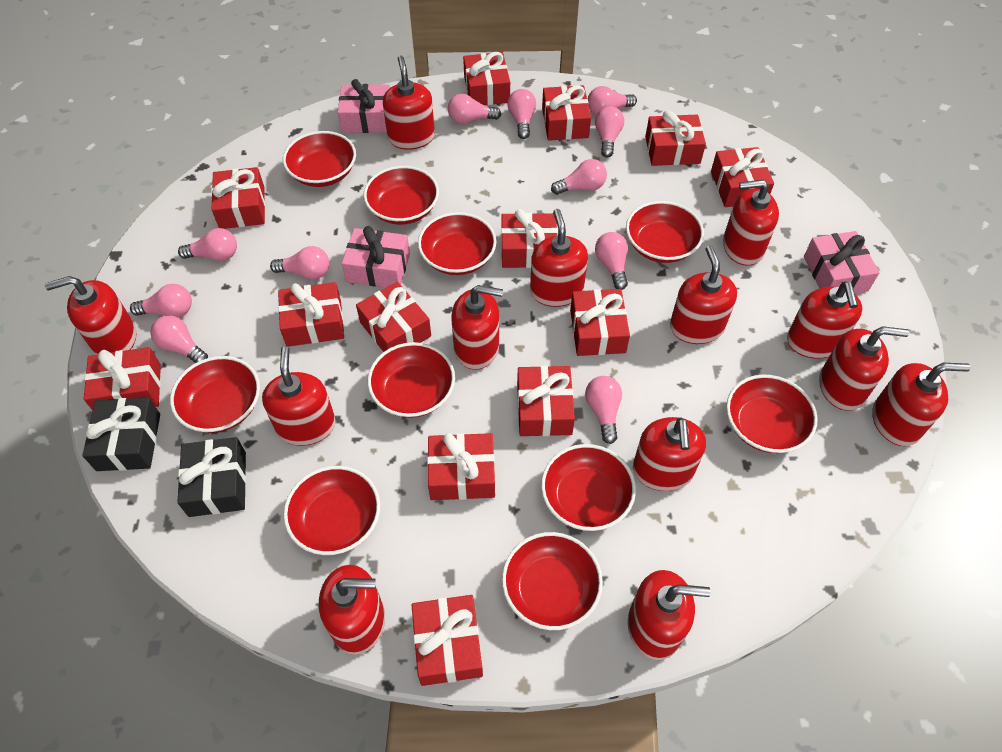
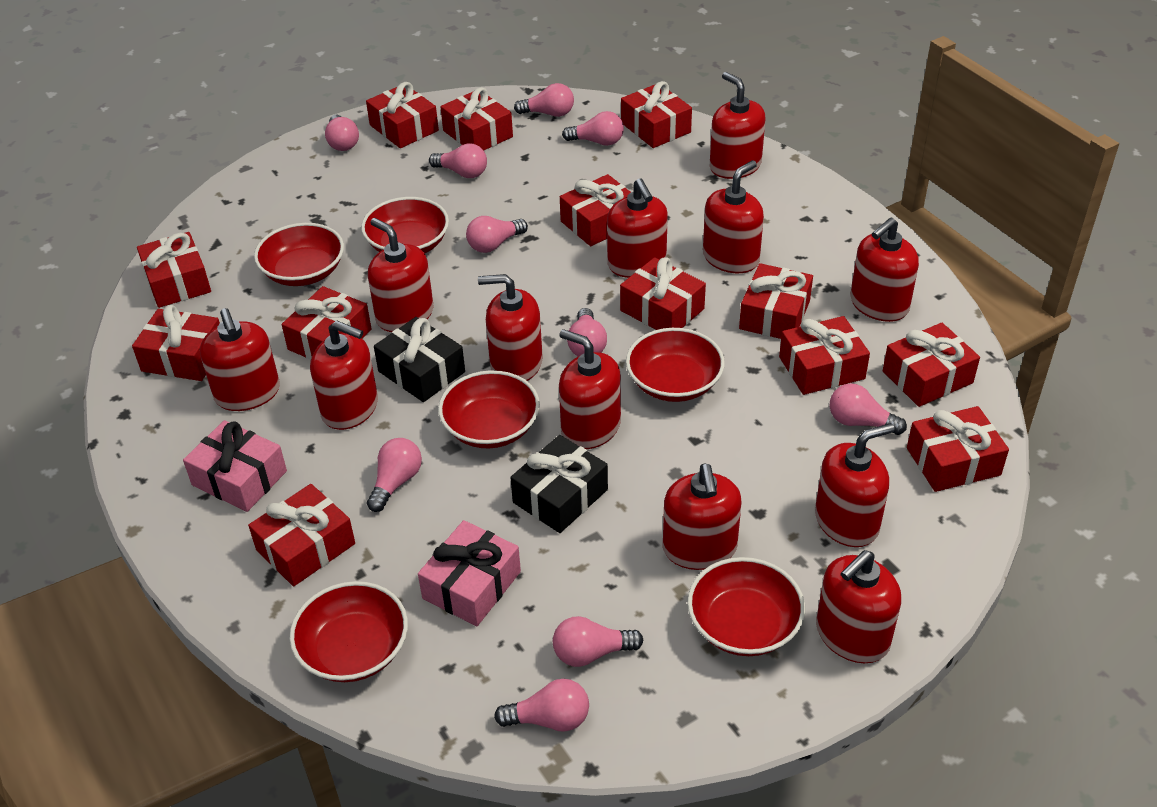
pink gift: 3 -> 2
pink light bulb: 11 -> 10
red bowl: 10 -> 6
red soap dispenser: 13 -> 12

